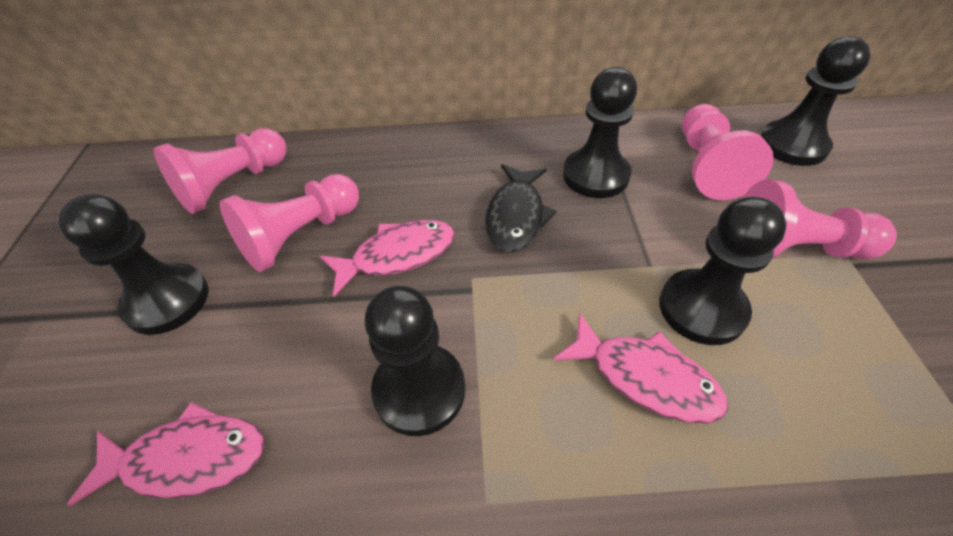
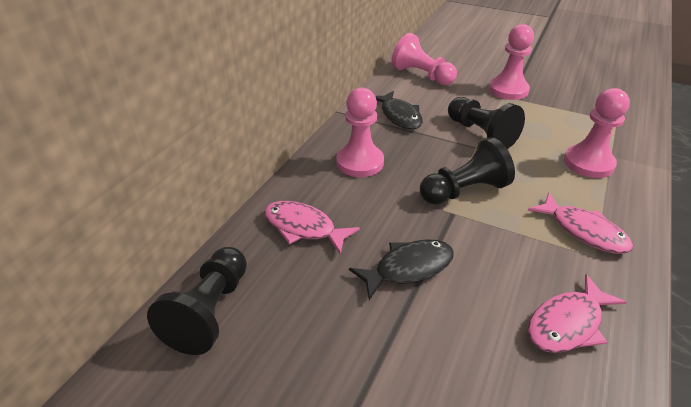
black fish: 1 -> 2
black pawn: 5 -> 3

